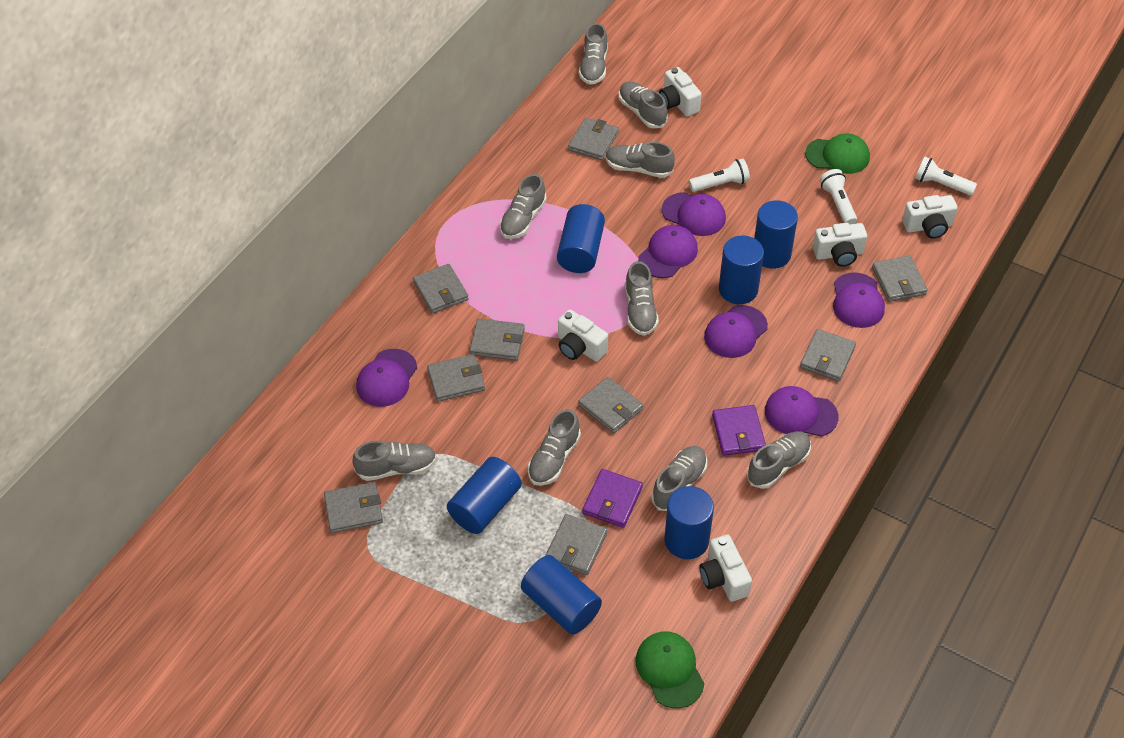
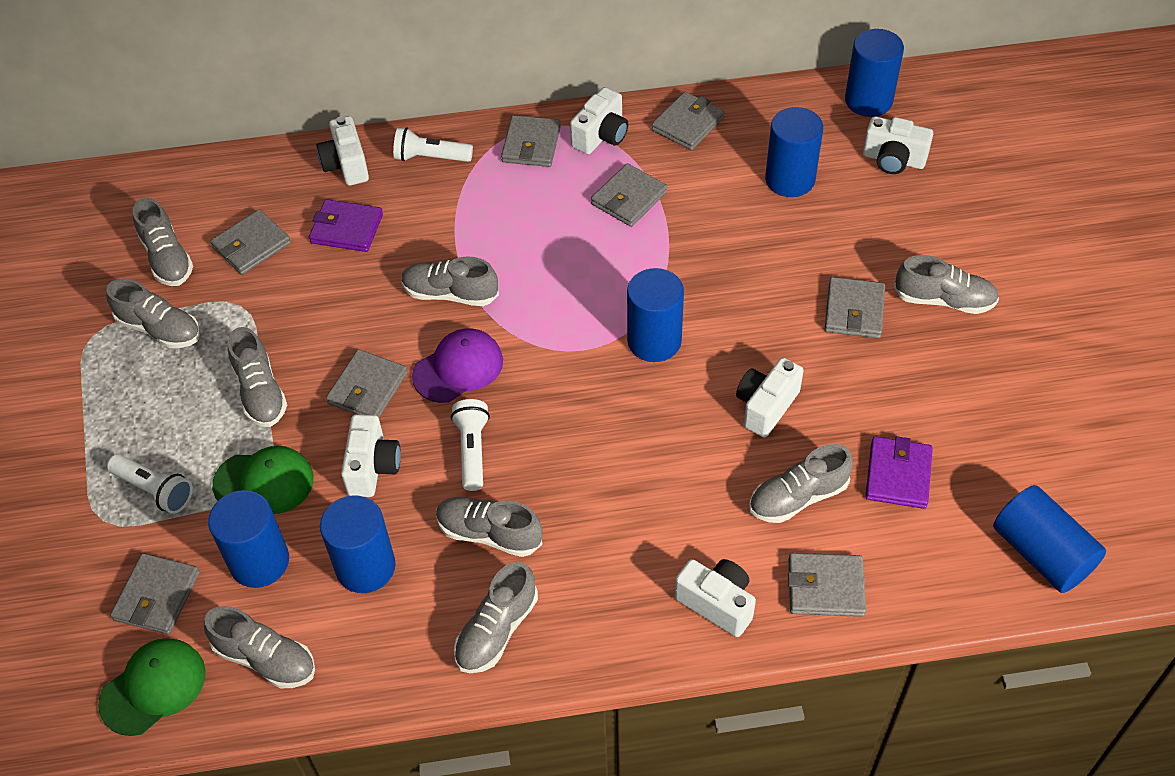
grey wallet: 9 -> 8
purple cap: 6 -> 1
white camera: 5 -> 6

